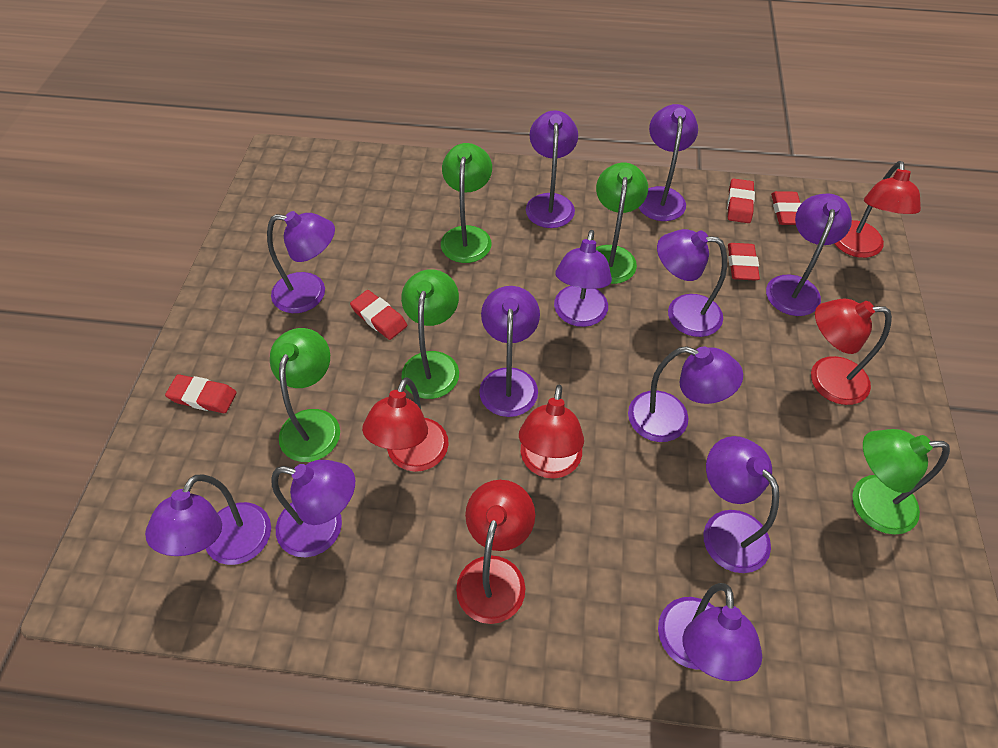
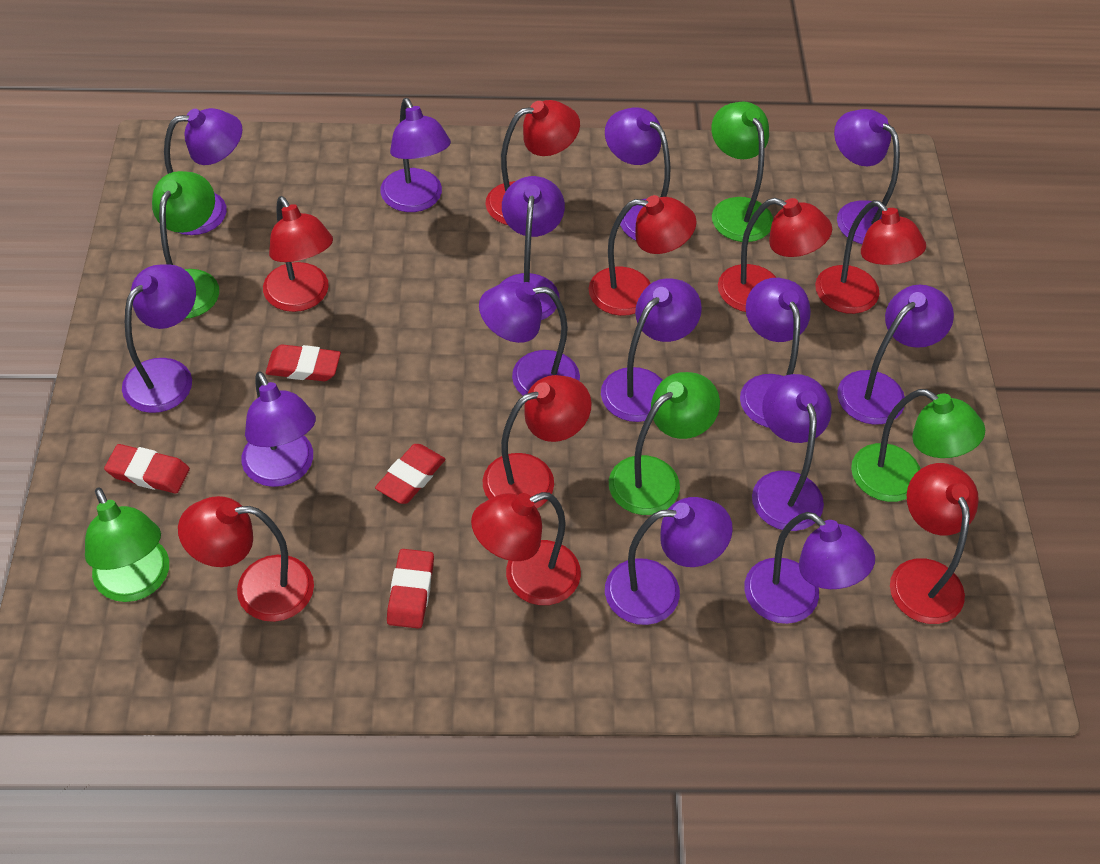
purple lamp: 12 -> 14
red eraser: 5 -> 4
red lamp: 5 -> 9

